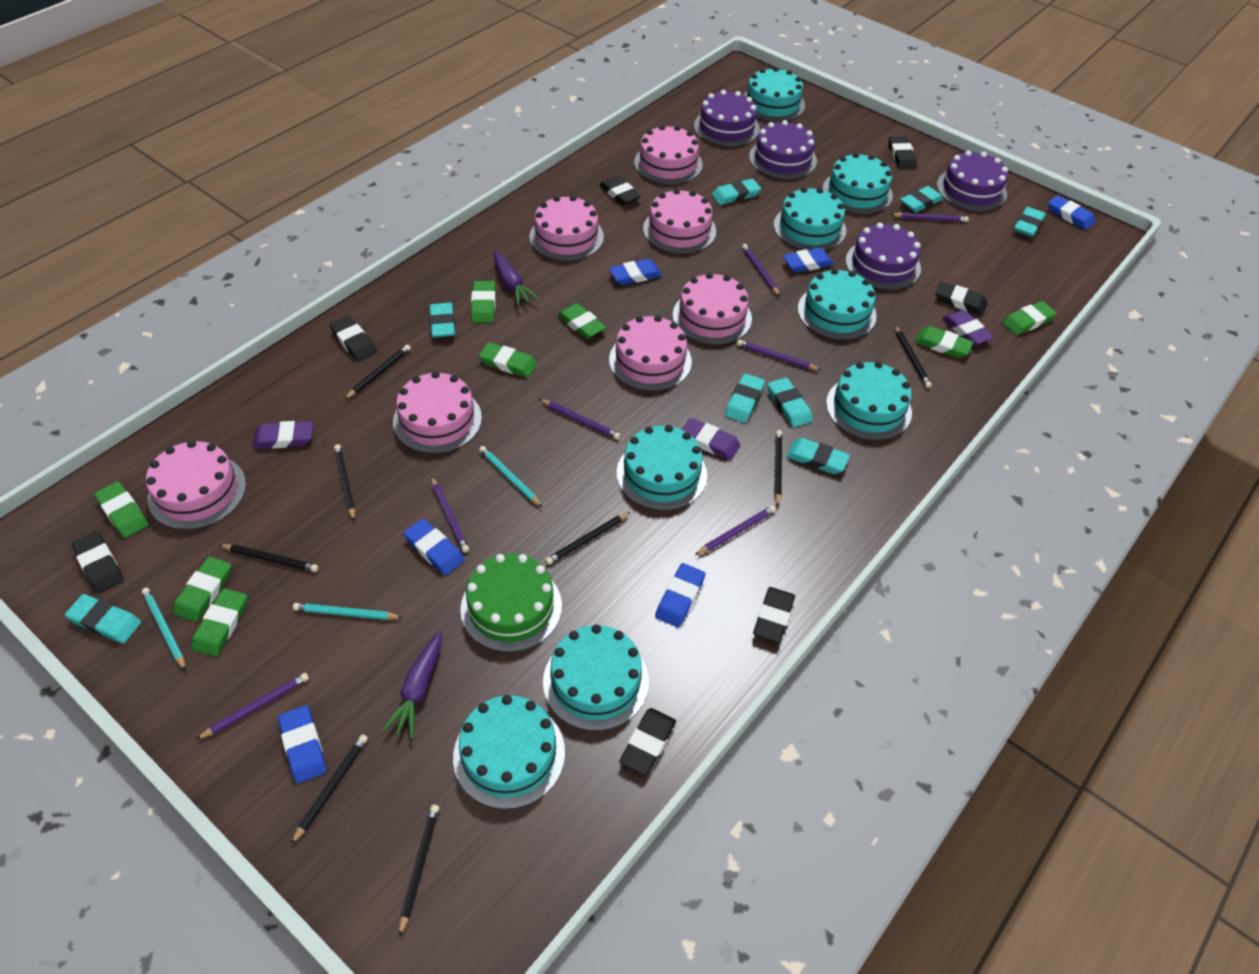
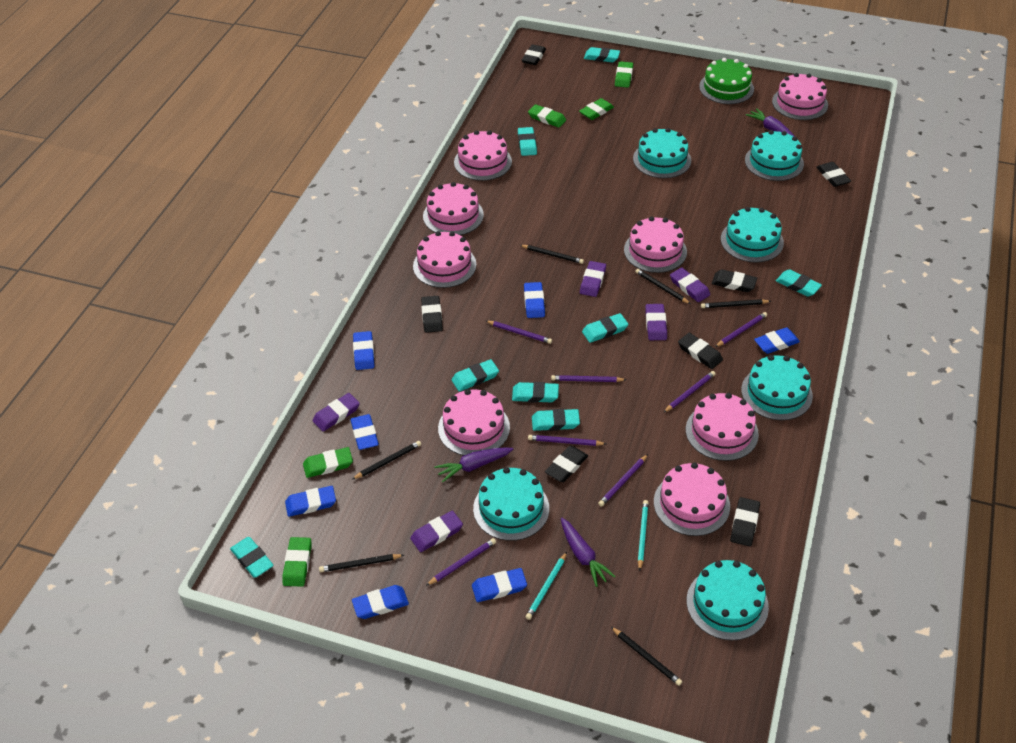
black pencil: 8 -> 6
blue eraser: 6 -> 7
green eraser: 8 -> 5
pink cake: 7 -> 8
purple cake: 4 -> 0
purple carrot: 2 -> 3
purple eraser: 3 -> 5
turquoise cake: 8 -> 6
turquoise pencil: 3 -> 2

